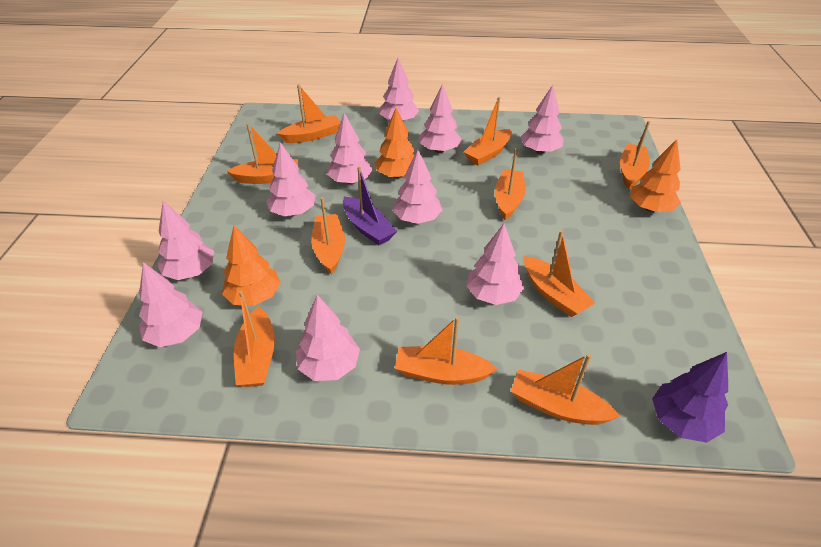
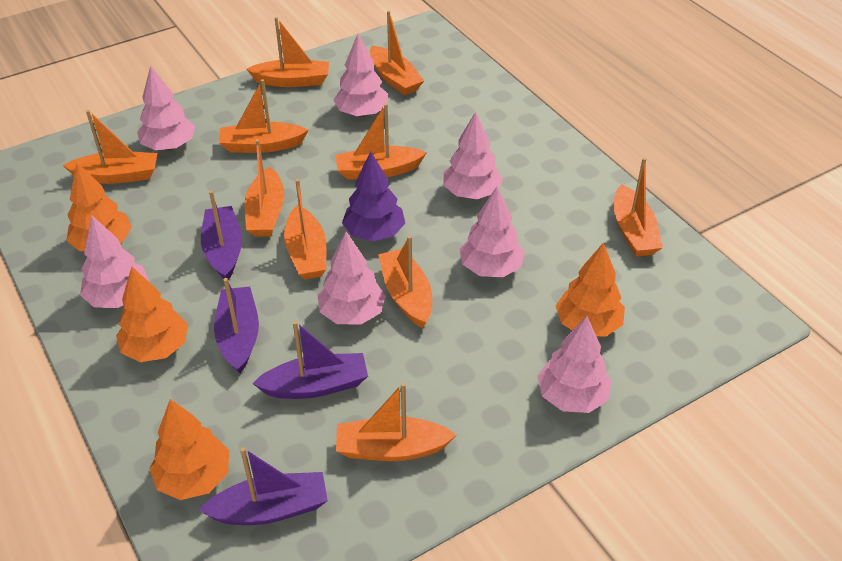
orange tree: 3 -> 4
pink tree: 10 -> 7
purple boat: 1 -> 4

